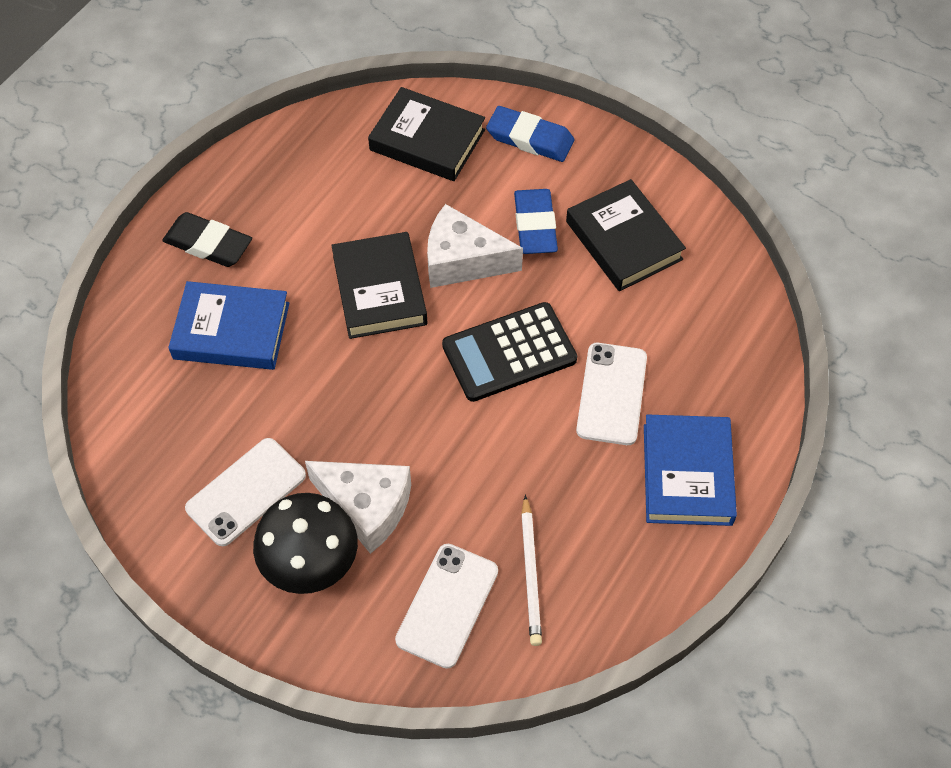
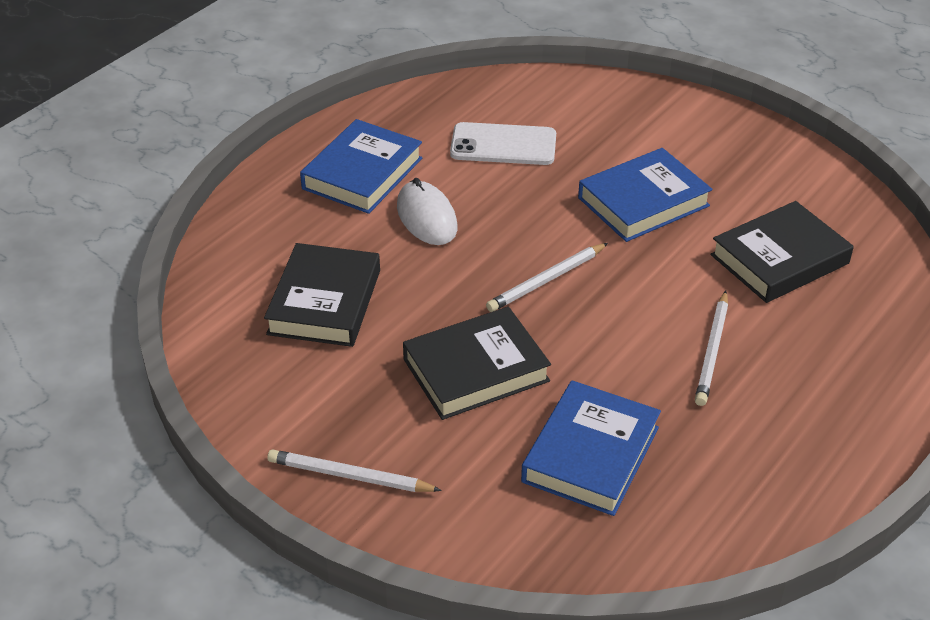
black calculator: 1 -> 0
black eraser: 1 -> 0
black mushroom: 1 -> 0
blue book: 2 -> 3
blue eraser: 2 -> 0
white cheese: 2 -> 0
white mouse: 0 -> 1
white pencil: 1 -> 3
white phone: 3 -> 1

